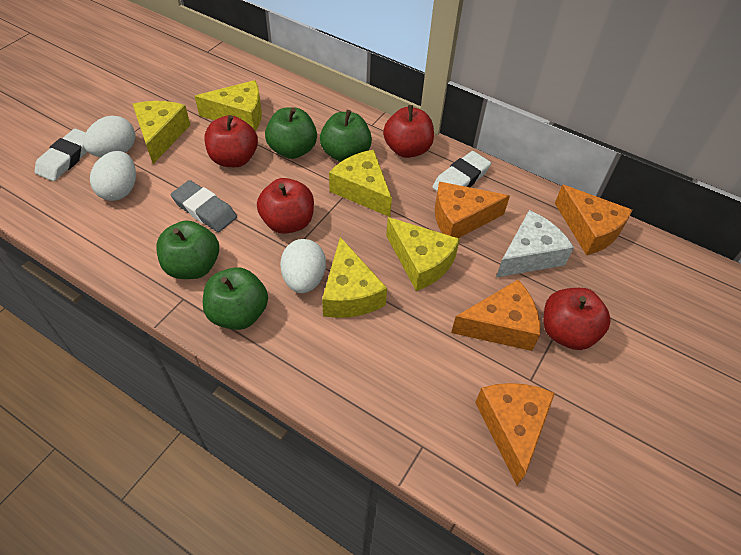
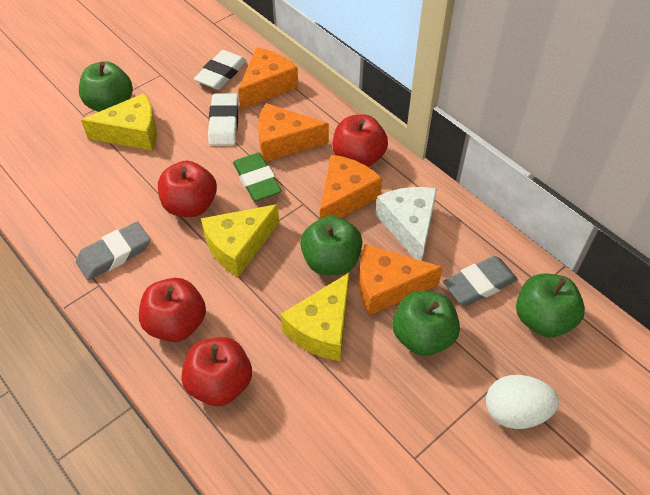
green eraser: 0 -> 1
grey eraser: 1 -> 2
white egg: 3 -> 1
yellow cheese: 5 -> 3

